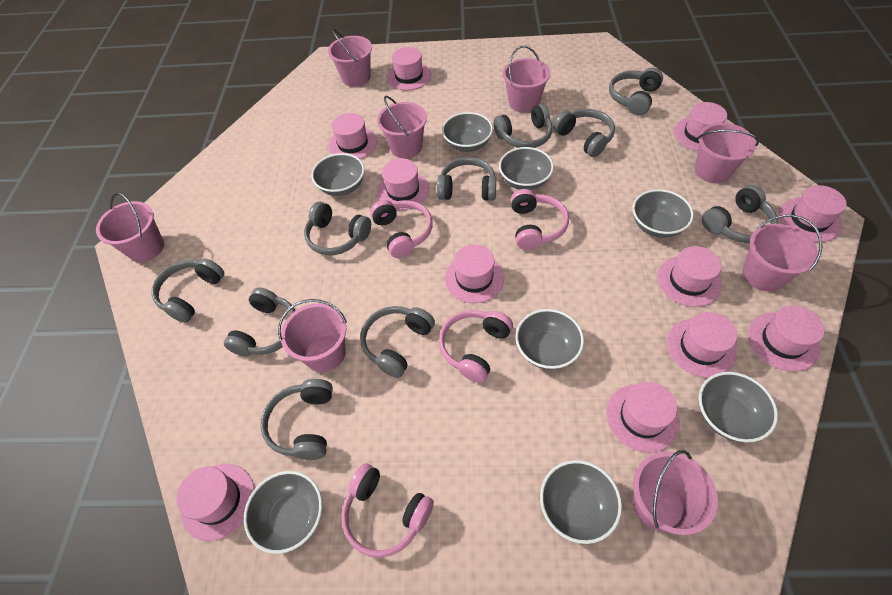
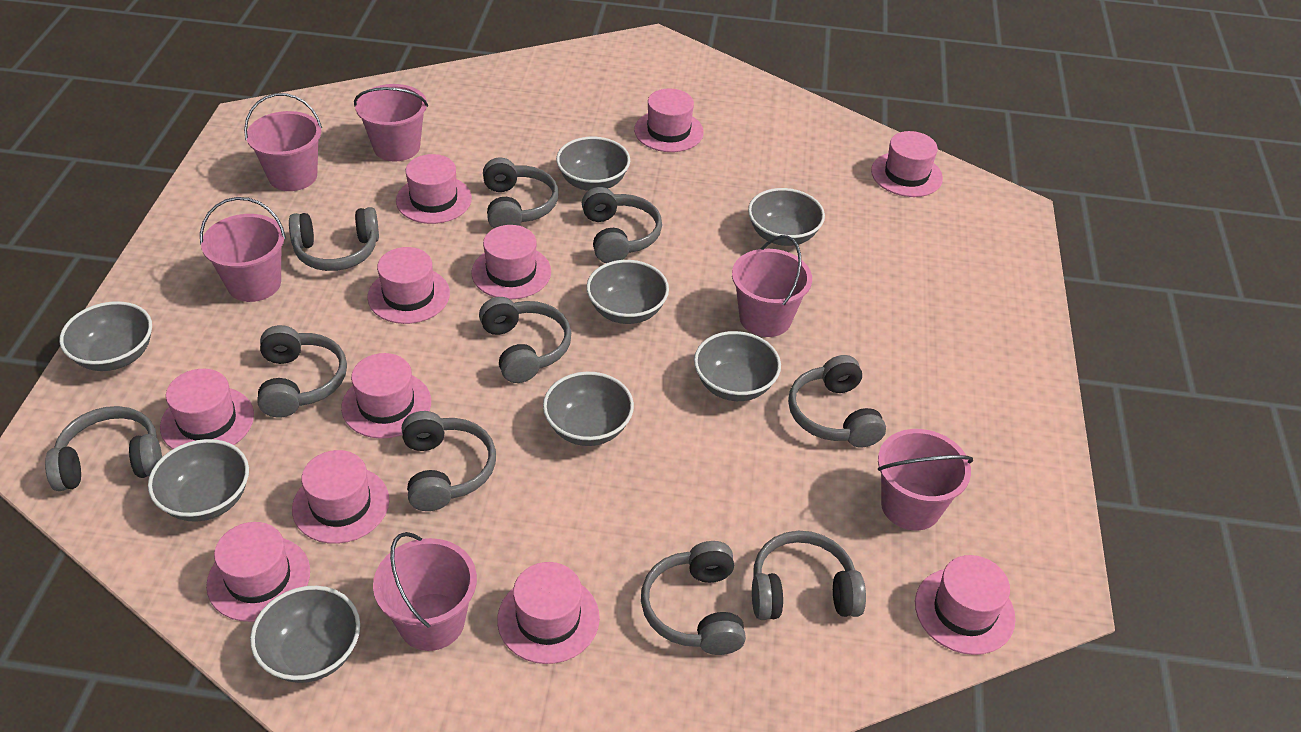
pink bucket: 8 -> 6
pink headphones: 4 -> 0

